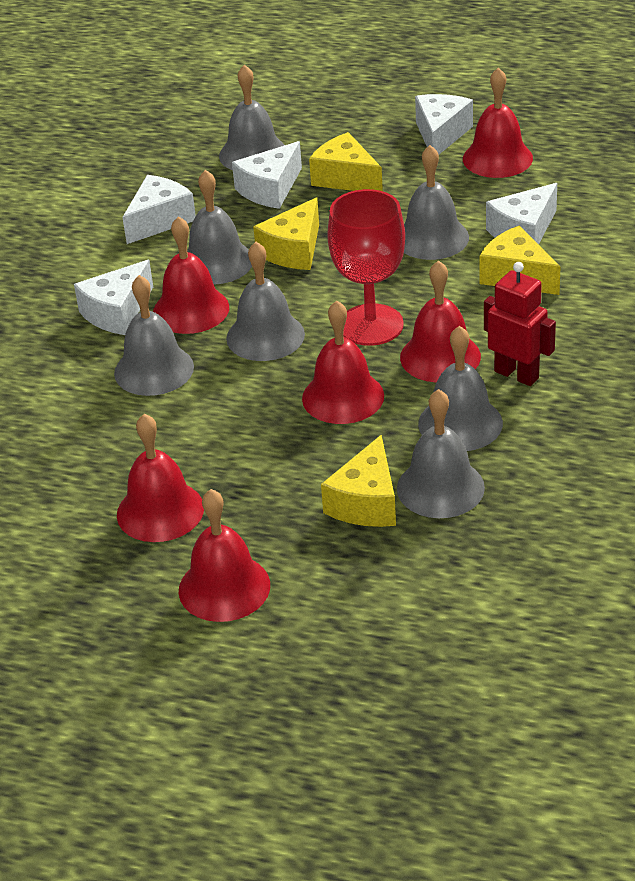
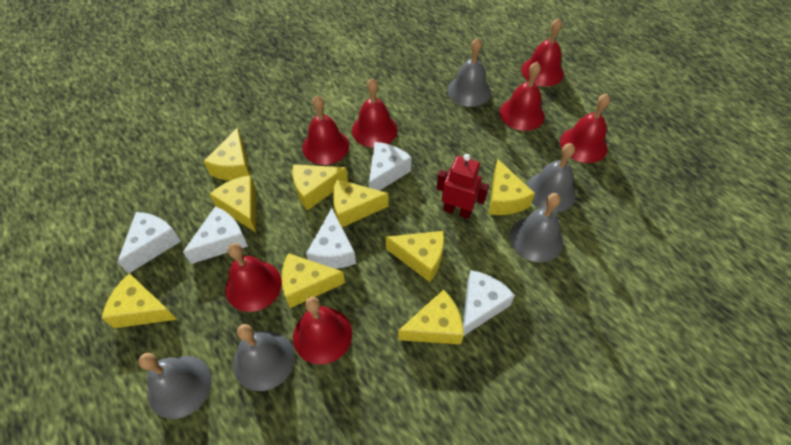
grey bell: 7 -> 5
red bell: 6 -> 7
red goblet: 1 -> 0
yellow cheese: 4 -> 9

